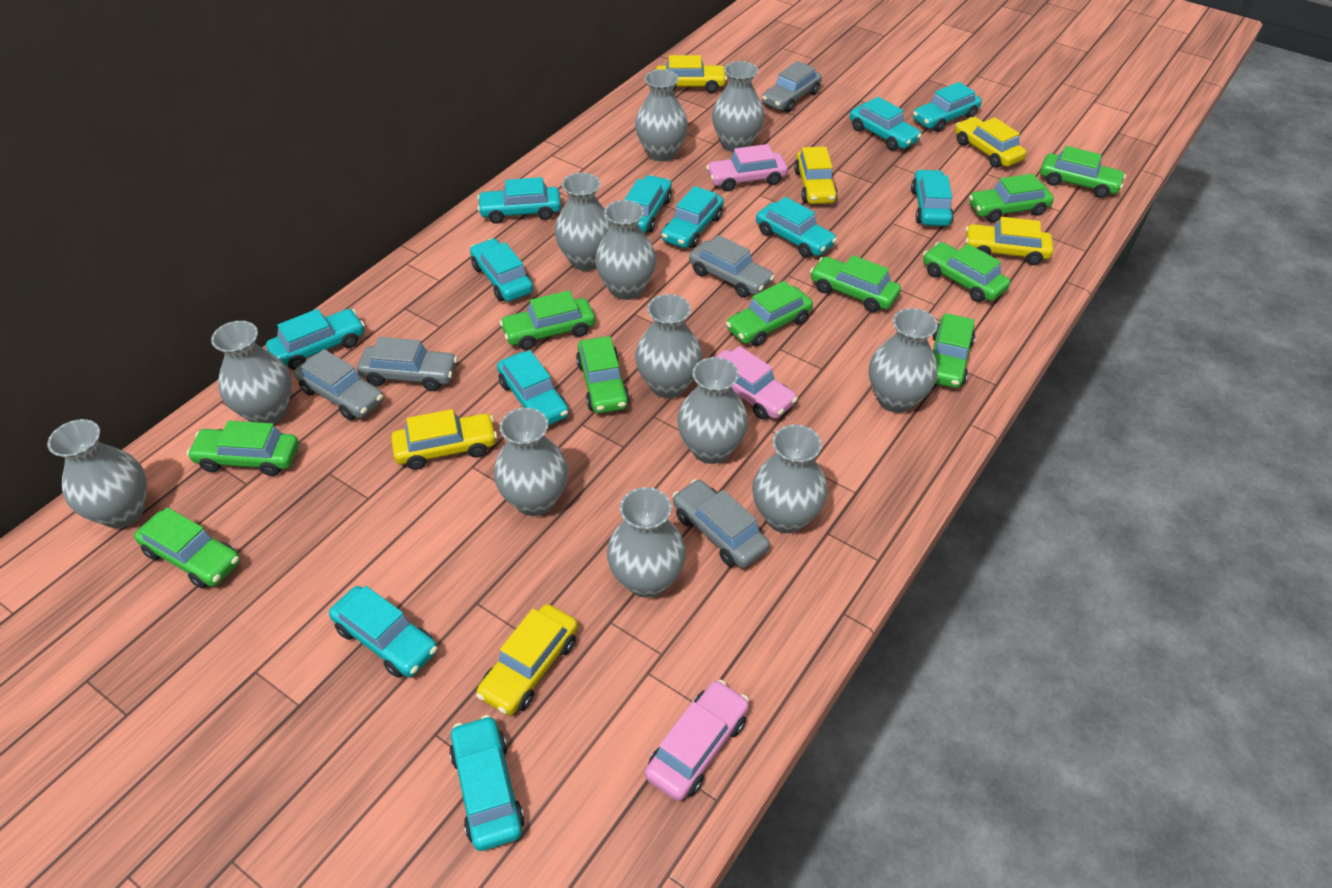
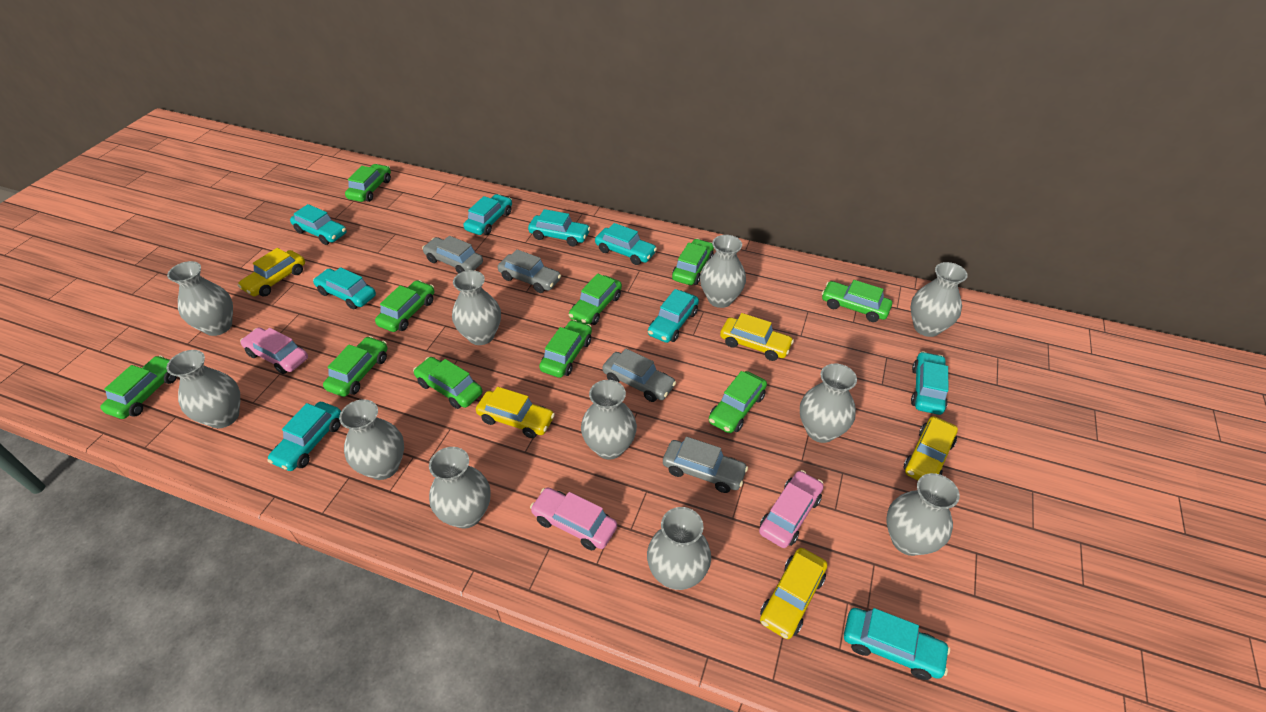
grey car: 5 -> 4
grey vase: 12 -> 11
turquoise car: 12 -> 9
yellow car: 6 -> 5

